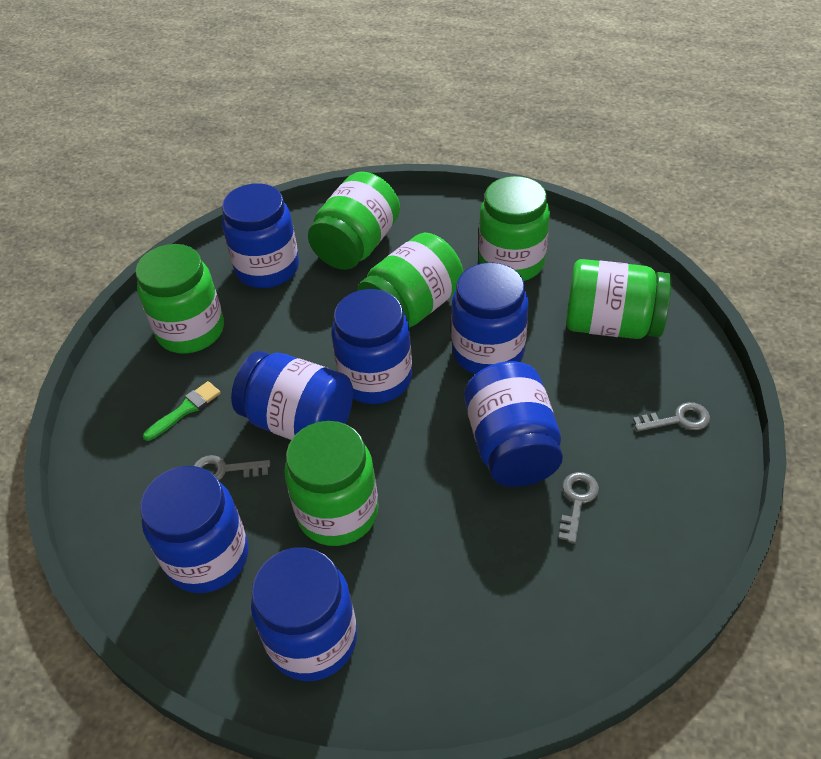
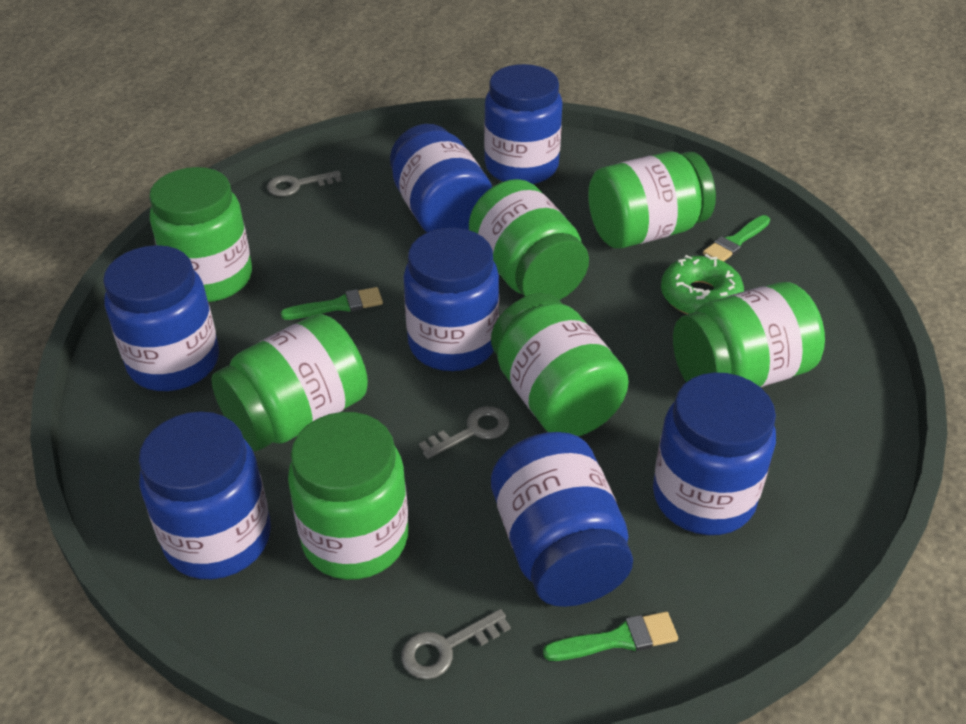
green brush: 1 -> 3
green donut: 0 -> 1
green jar: 6 -> 7

